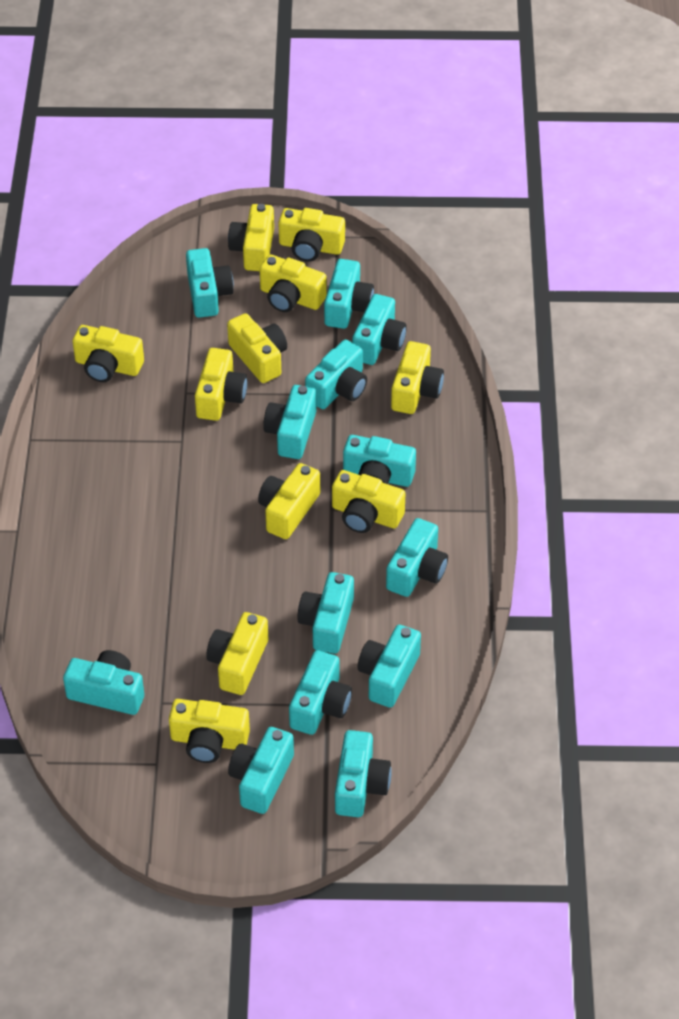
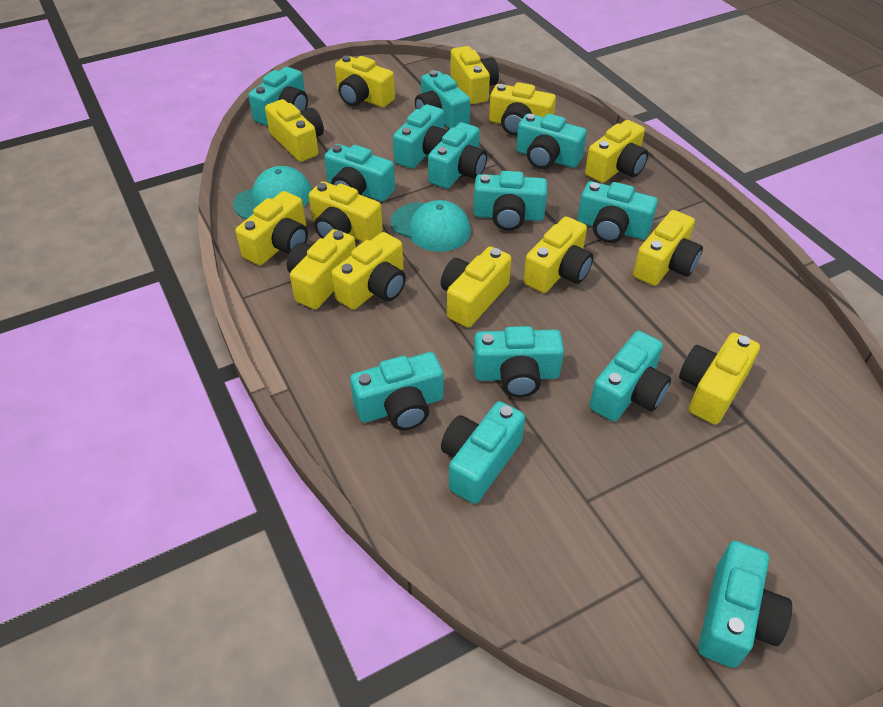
turquoise cap: 0 -> 2
yellow camera: 11 -> 13

